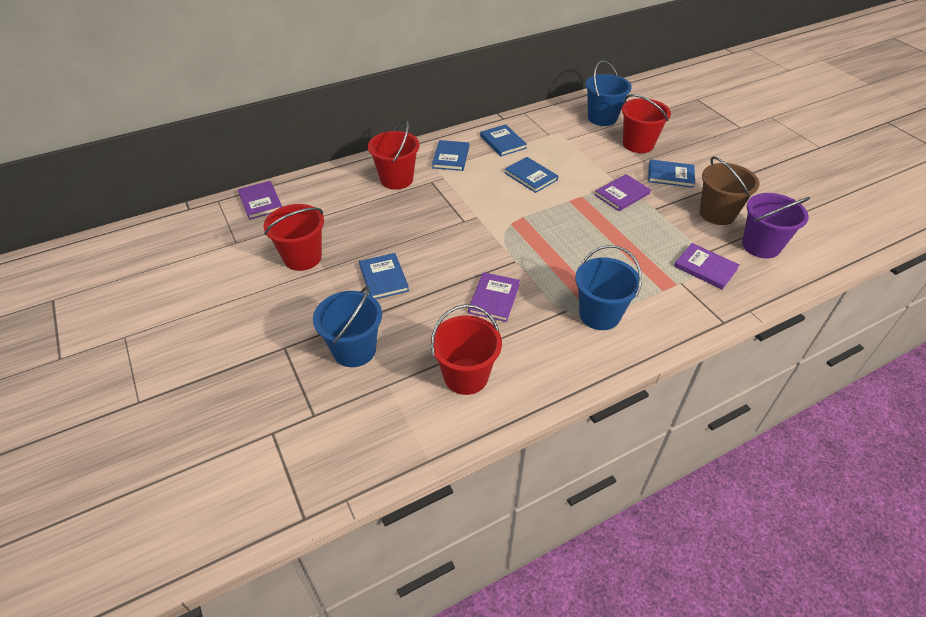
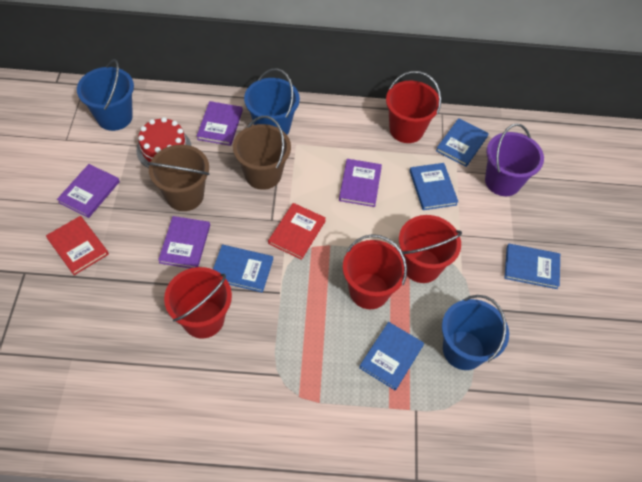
brown bucket: 1 -> 2
red book: 0 -> 2
red cake: 0 -> 1

